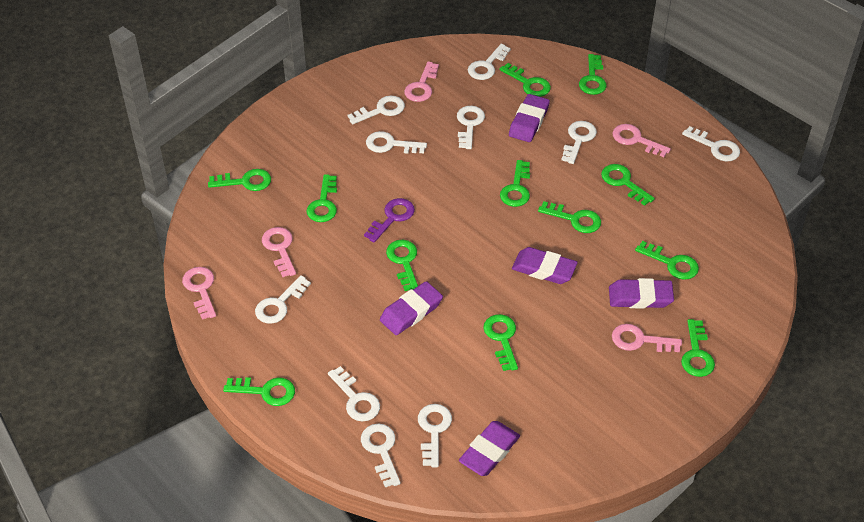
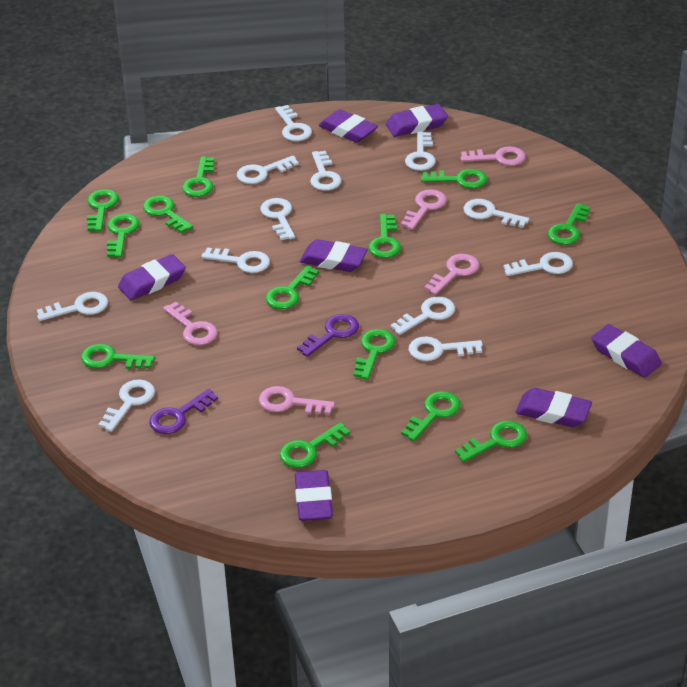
green key: 12 -> 13
purple eraser: 5 -> 7
purple key: 1 -> 2
white key: 10 -> 12

